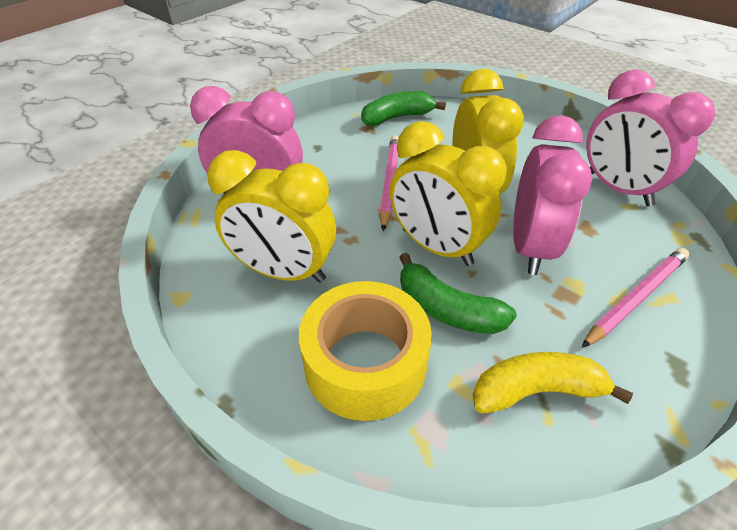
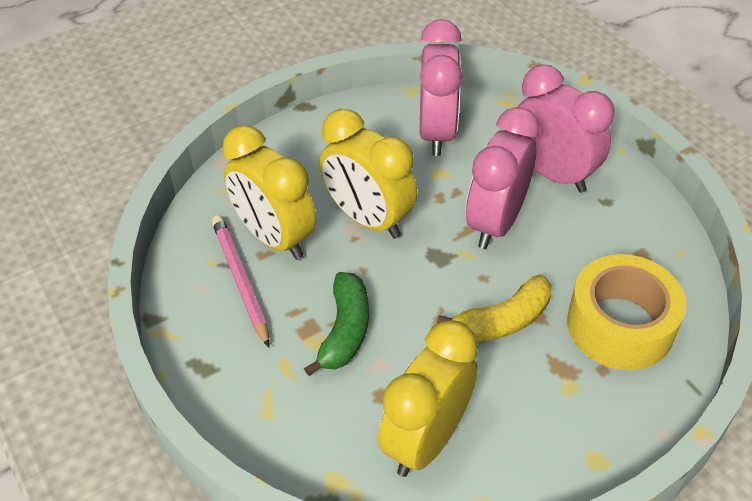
green banana: 2 -> 1
pink pencil: 2 -> 1

